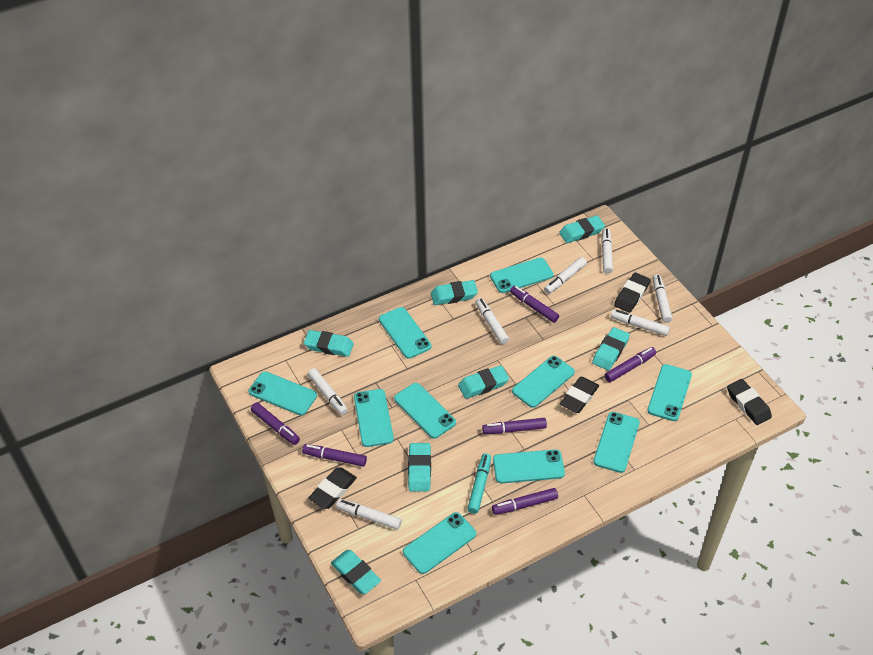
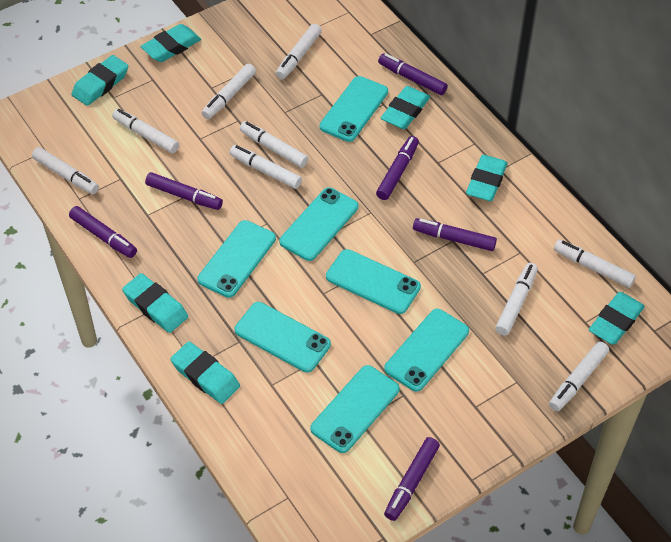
black eraser: 4 -> 0
turquoise marker: 1 -> 0
turquoise phone: 10 -> 7
white marker: 7 -> 9

